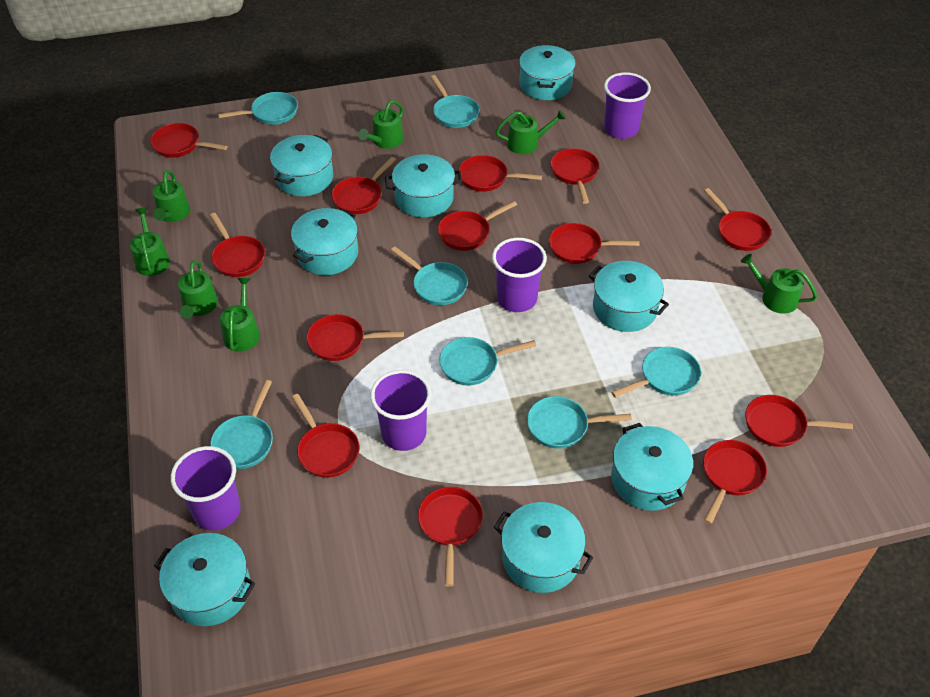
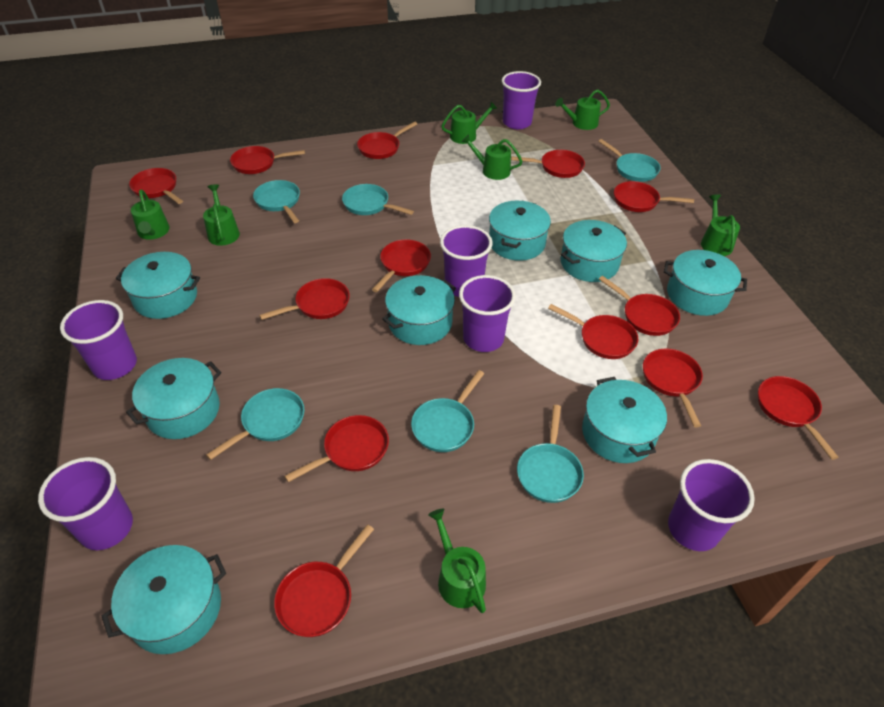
purple cup: 4 -> 6
turquoise pan: 7 -> 6

